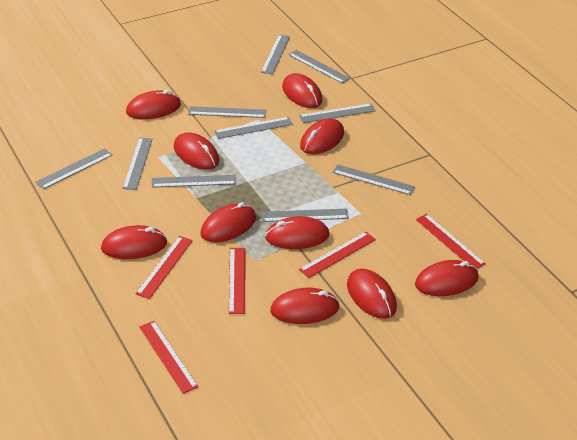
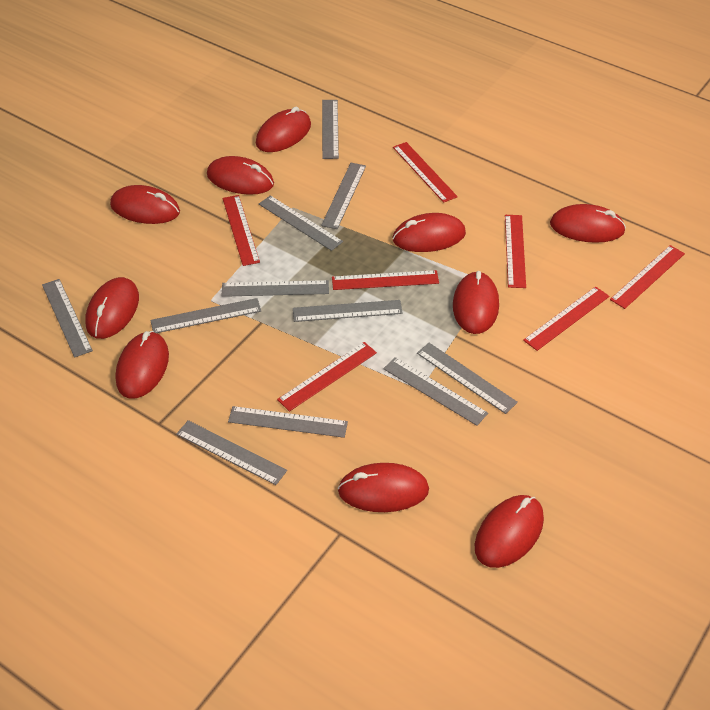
grey ruler: 10 -> 11
red ruler: 5 -> 7

